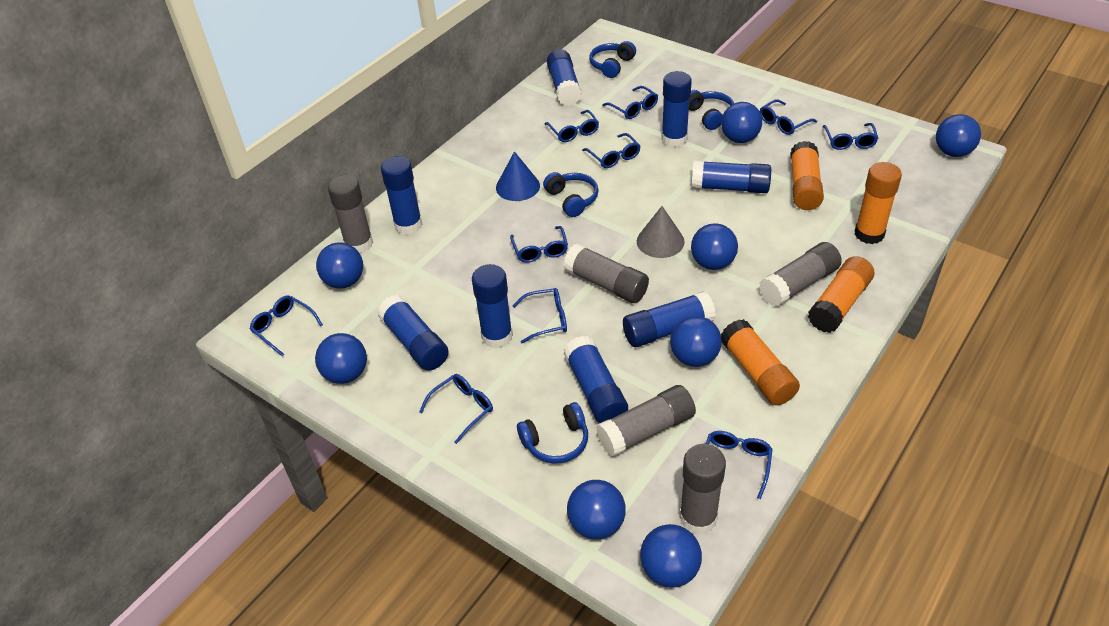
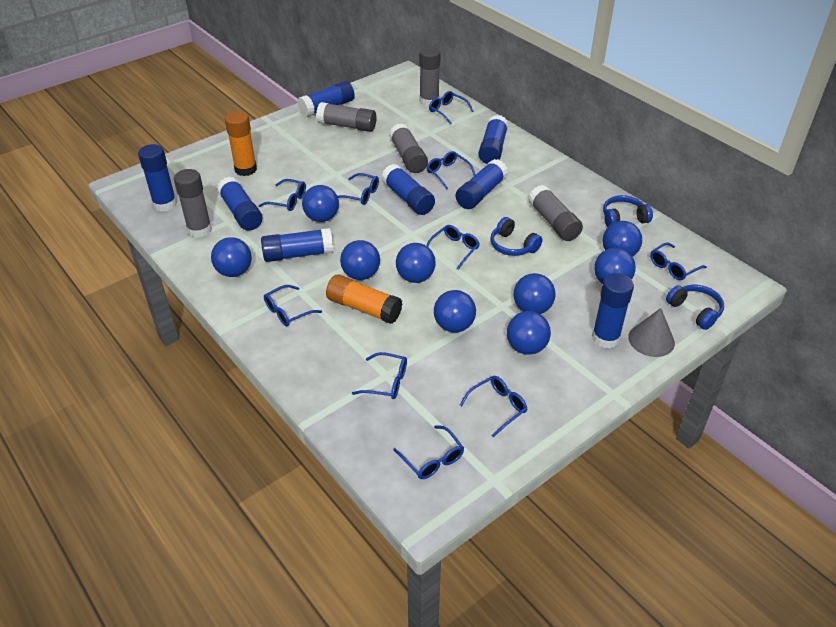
blue ball: 8 -> 9
blue cone: 1 -> 0
blue headphones: 4 -> 3
orange glue stick: 4 -> 2

